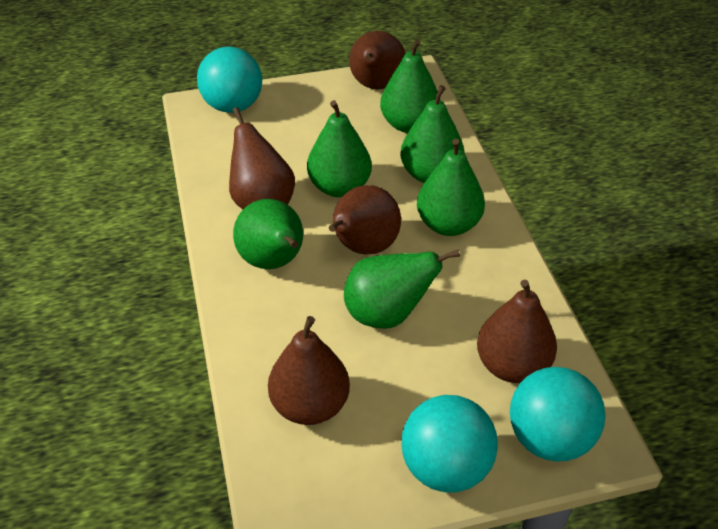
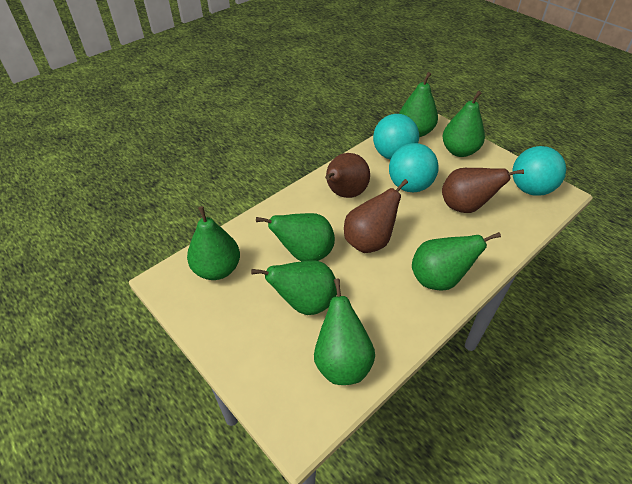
brown pear: 5 -> 3
green pear: 6 -> 7

